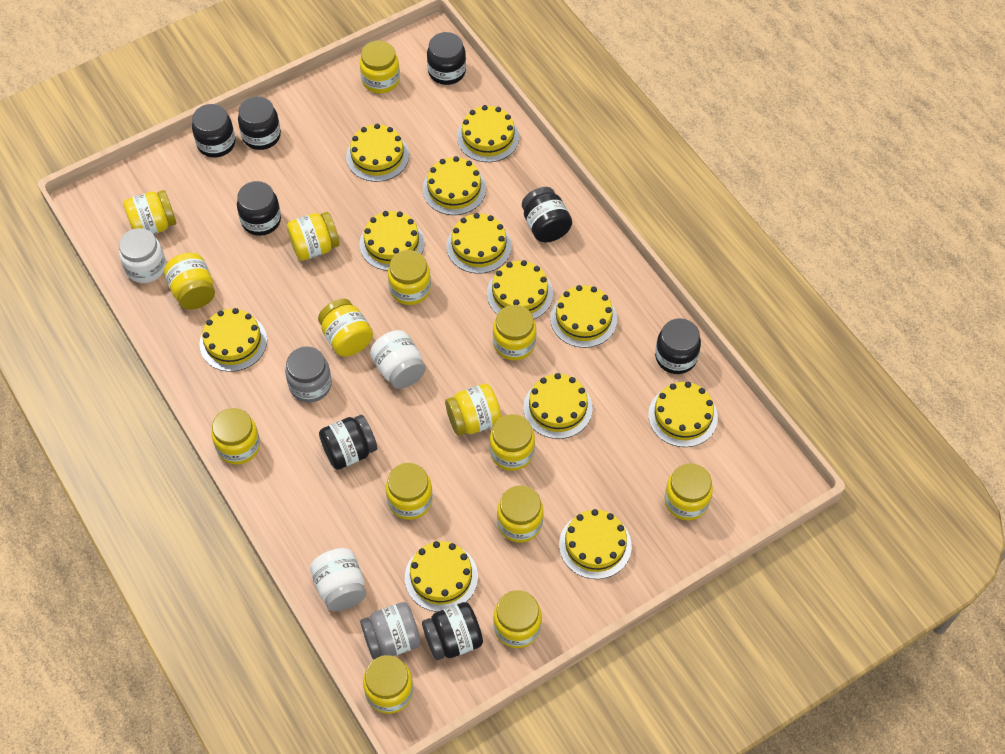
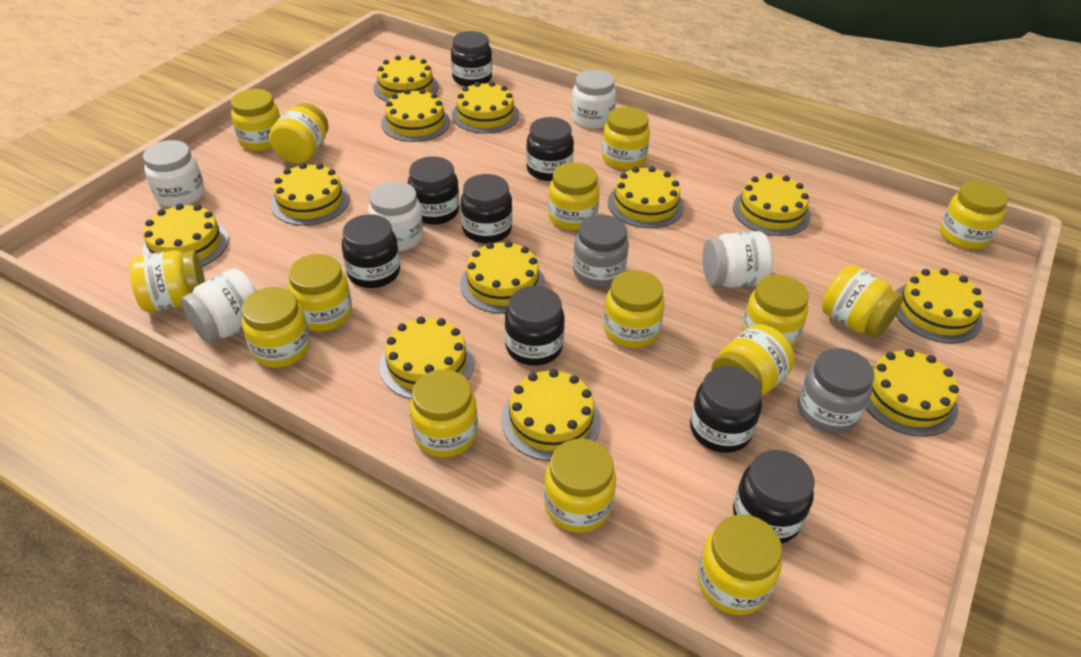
white jar: 3 -> 5

